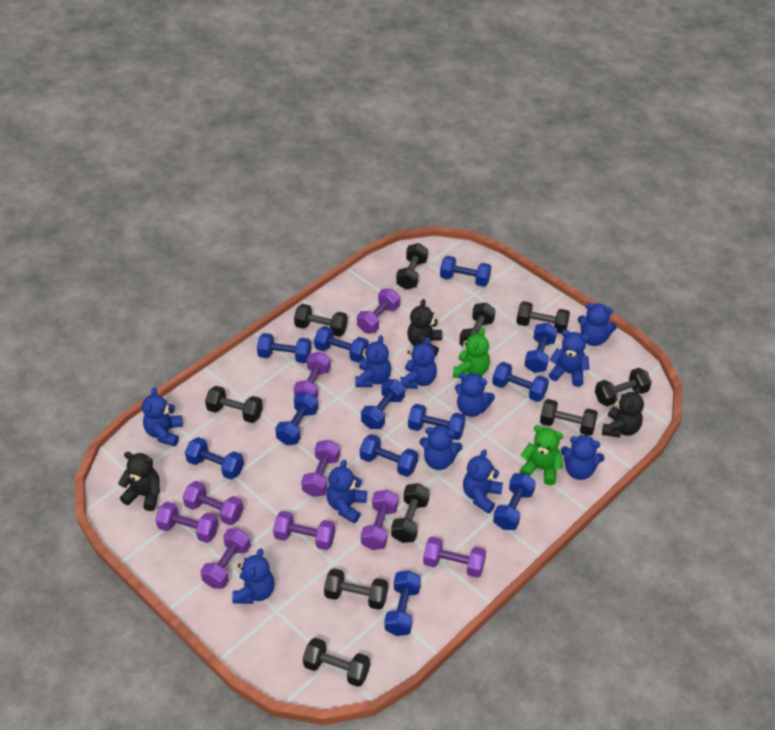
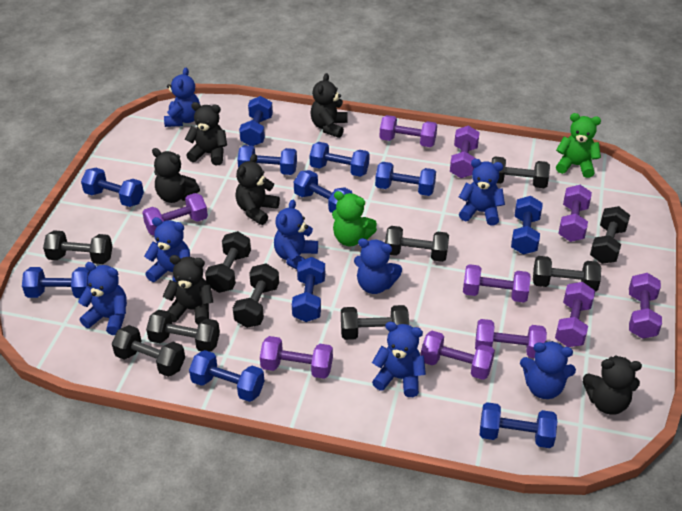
black teddy bear: 3 -> 6
blue dumbbell: 12 -> 11
blue teddy bear: 11 -> 8
purple dumbbell: 9 -> 10

